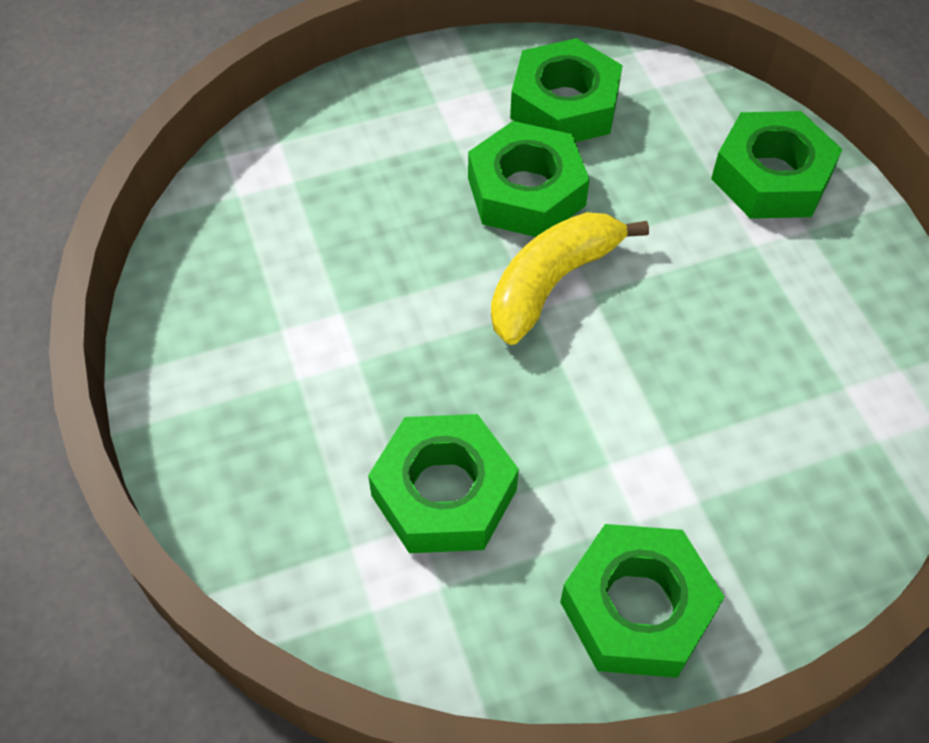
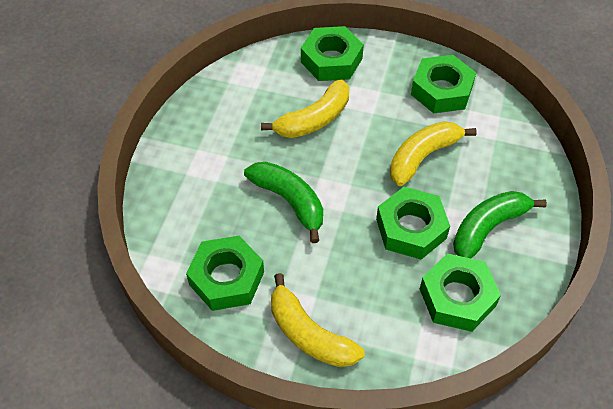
green banana: 0 -> 2
yellow banana: 1 -> 3

